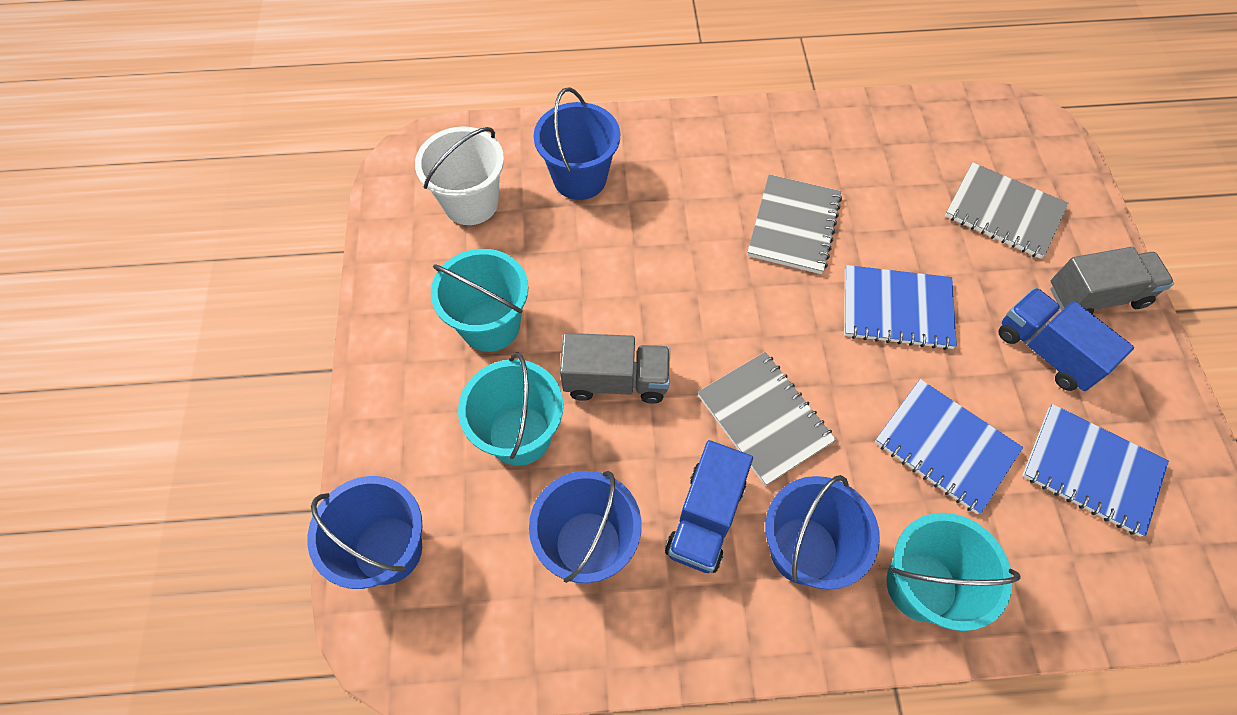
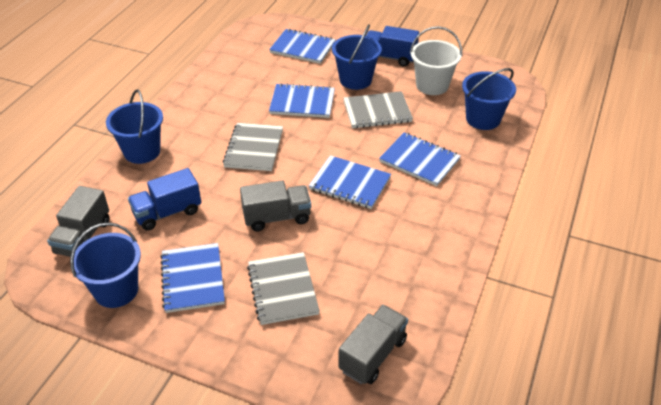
blue notebook: 3 -> 5
grey truck: 2 -> 3
turquoise bucket: 3 -> 0

